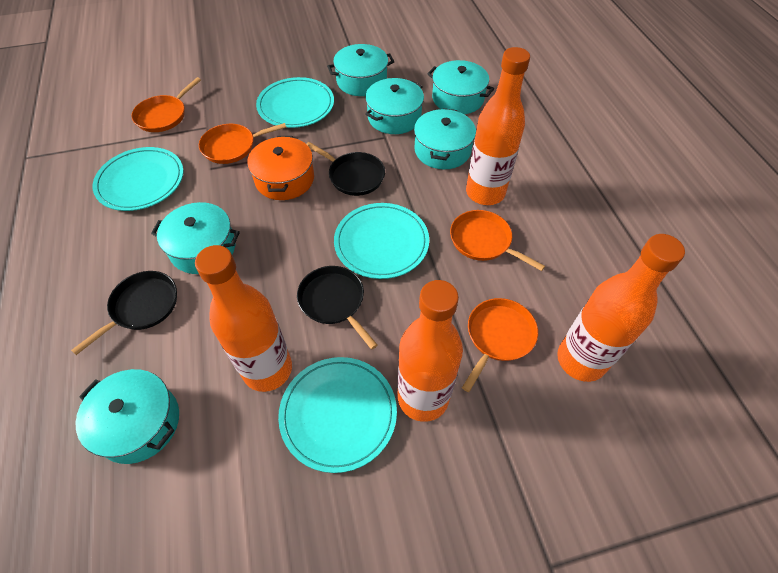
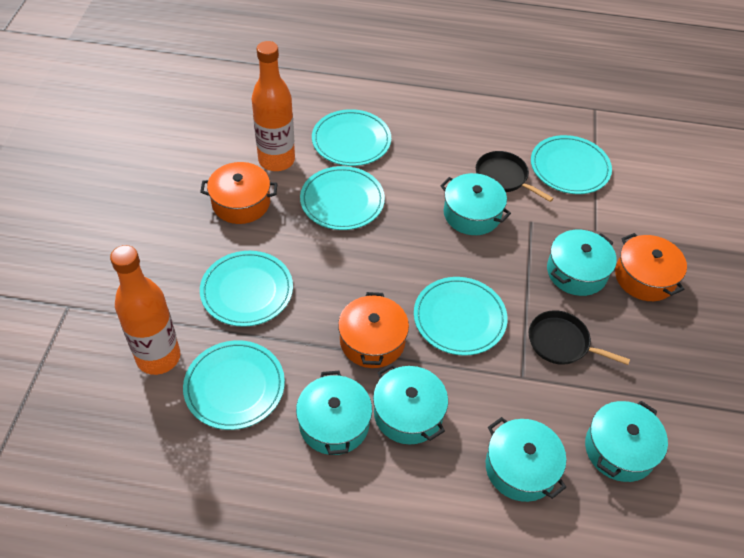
black pan: 3 -> 2
orange bottle: 4 -> 2
orange pan: 4 -> 0
orange pot: 1 -> 3
turquoise plate: 4 -> 6

